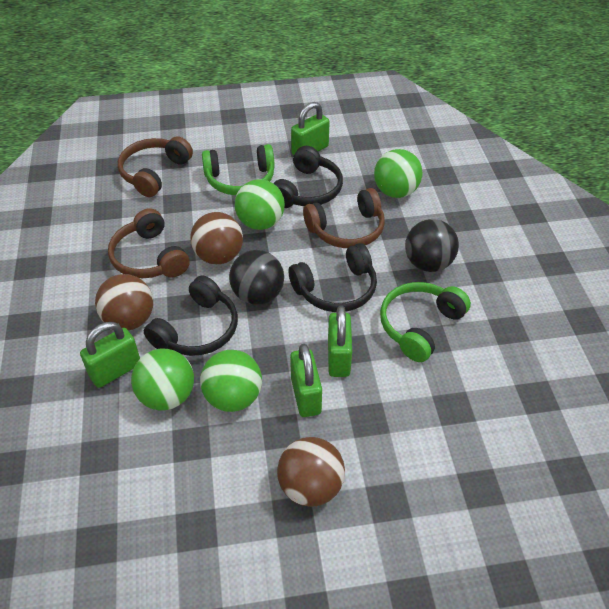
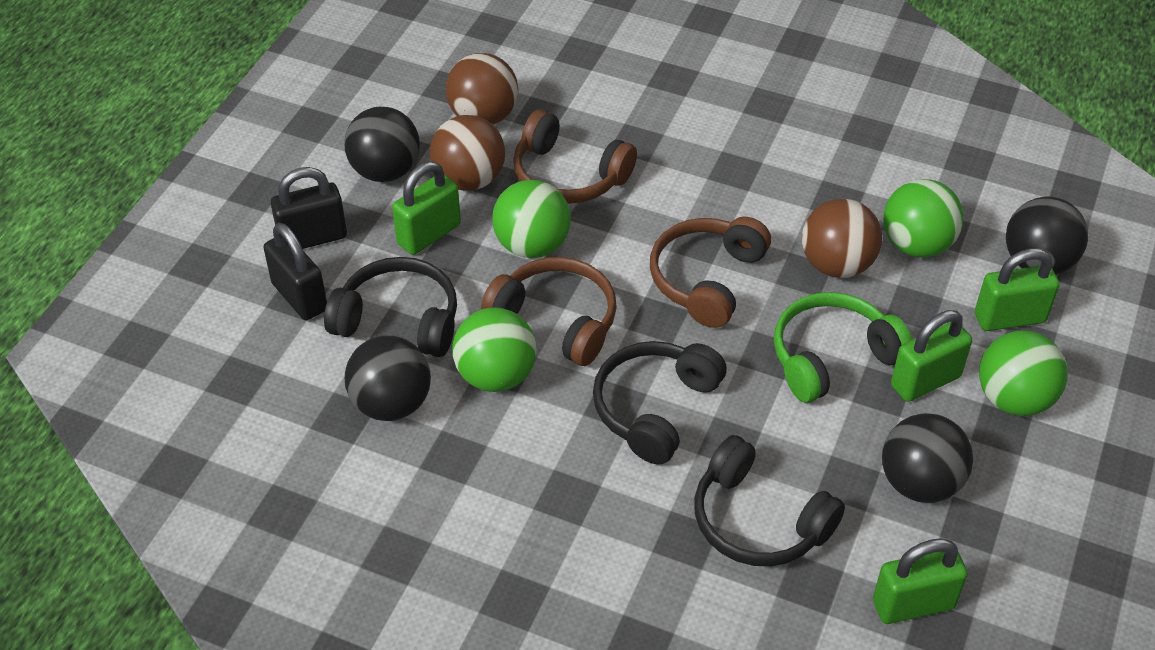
black ball: 2 -> 4
black padlock: 0 -> 2
green headphones: 2 -> 1

